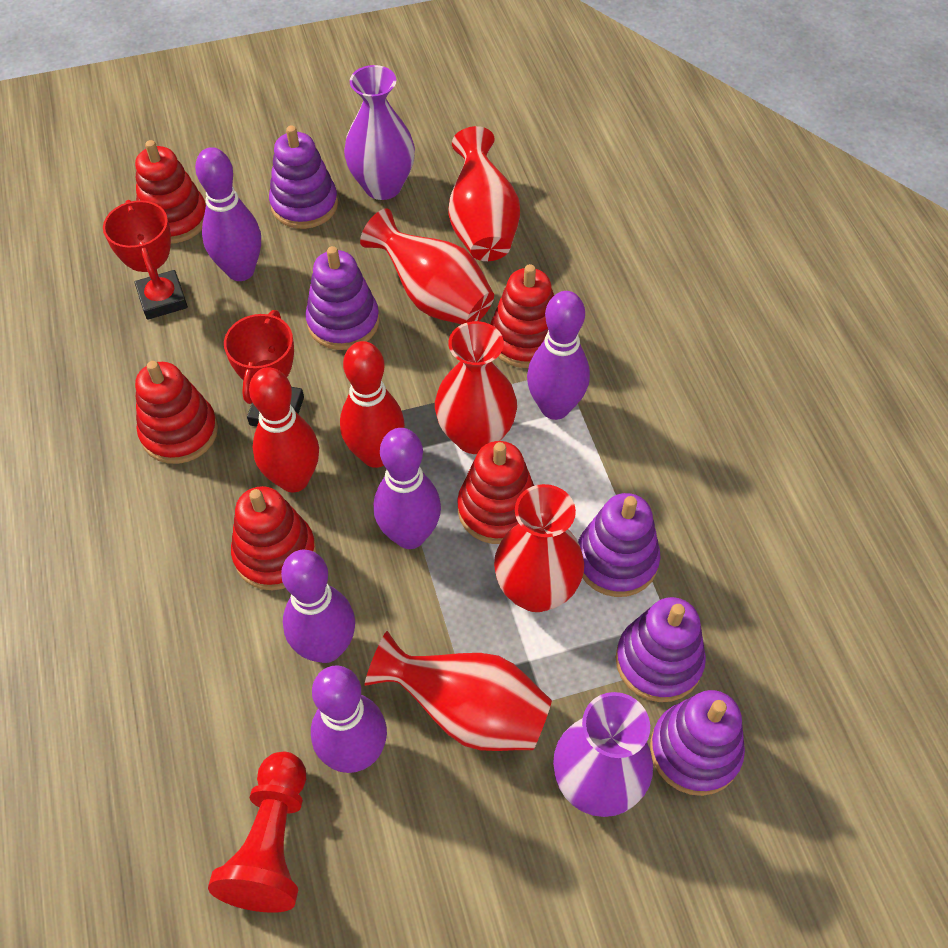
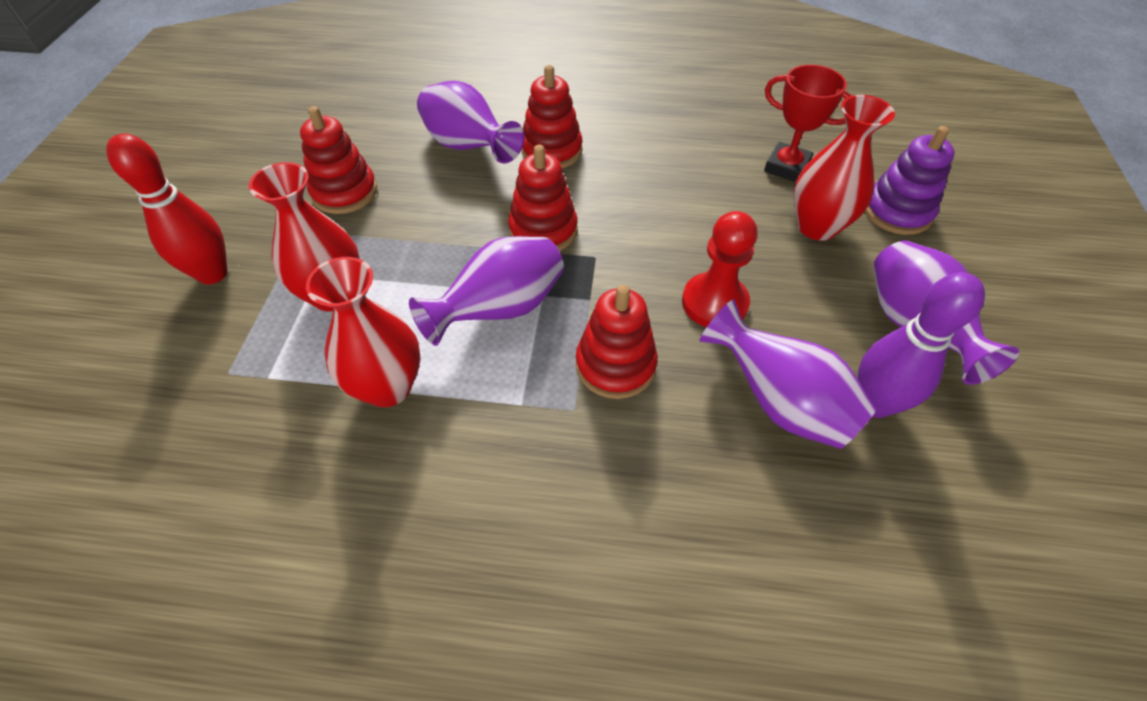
purple bowling pin: 5 -> 1
purple stacking toy: 5 -> 1
purple vase: 2 -> 4
red bowling pin: 2 -> 1
red stacking toy: 5 -> 4
red trophy: 2 -> 1
red vase: 5 -> 3

